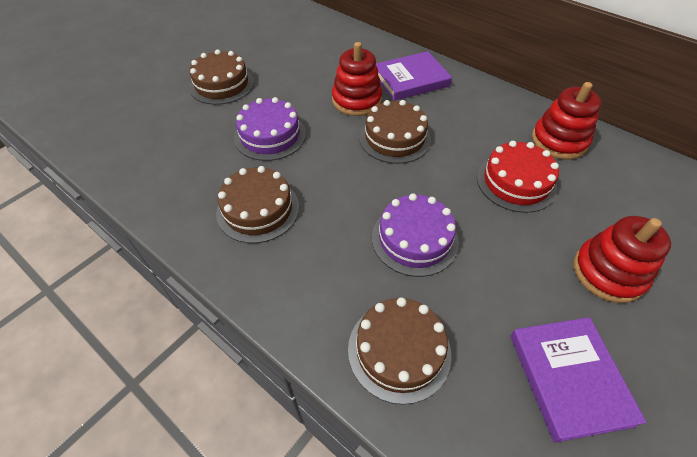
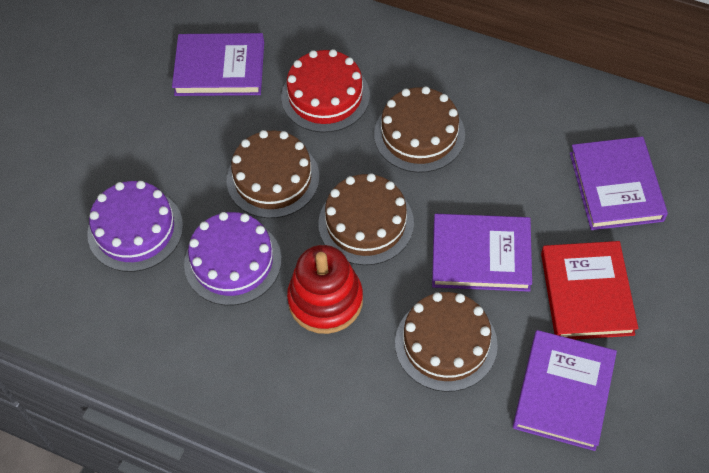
purple book: 2 -> 4
red book: 0 -> 1
red stacking toy: 3 -> 1

